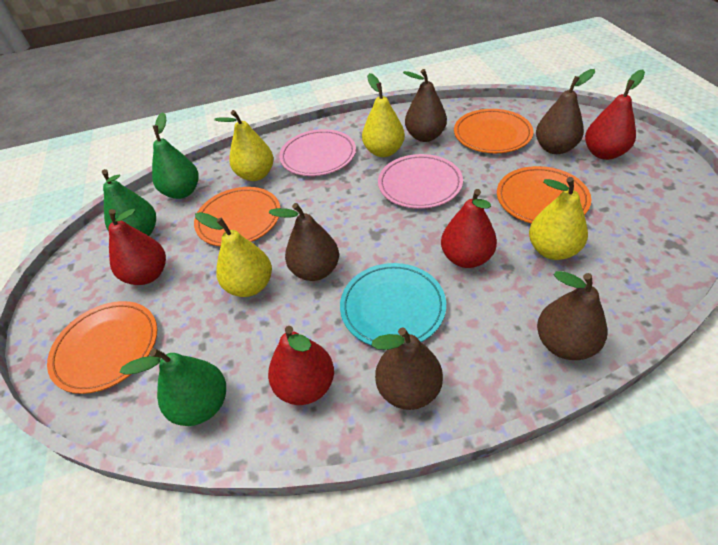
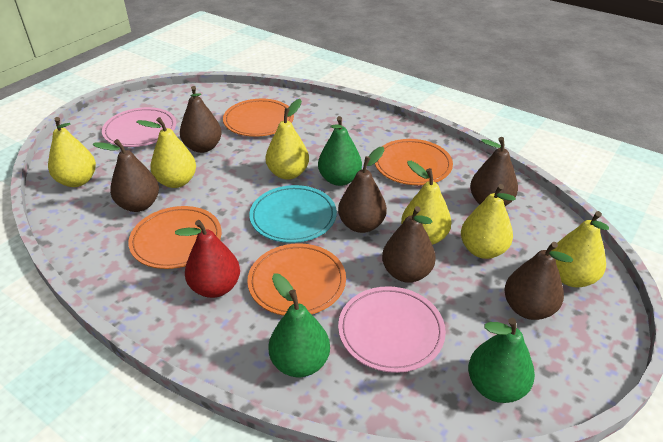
brown pear: 5 -> 6
red pear: 4 -> 1
yellow pear: 4 -> 6

